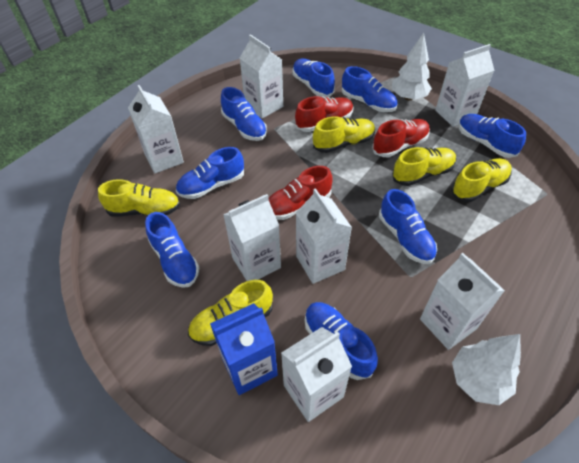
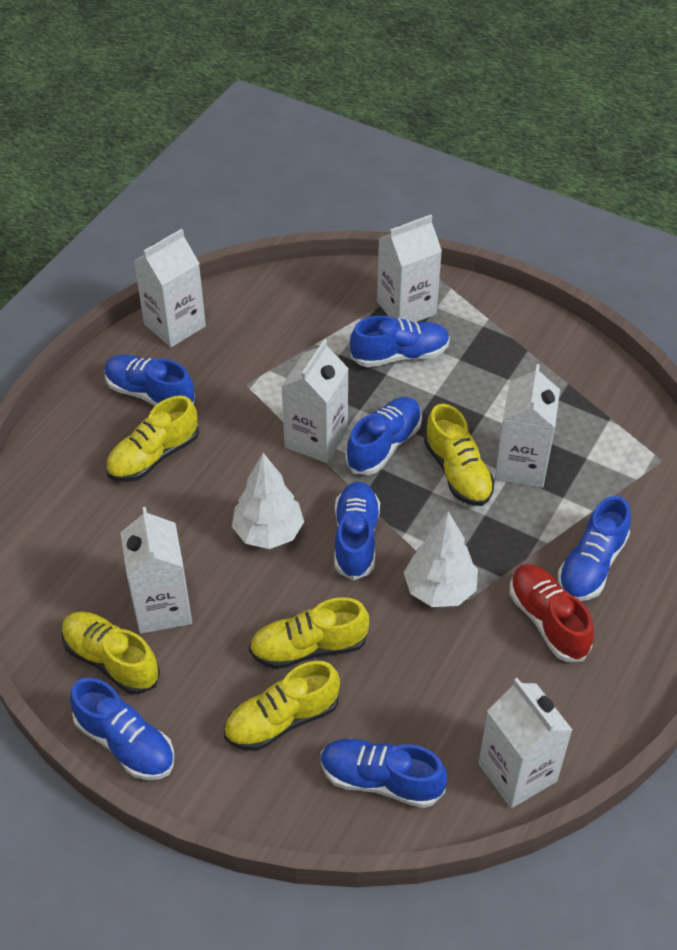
blue carton: 1 -> 0
blue shoe: 8 -> 7
red shoe: 3 -> 1
white carton: 7 -> 6

